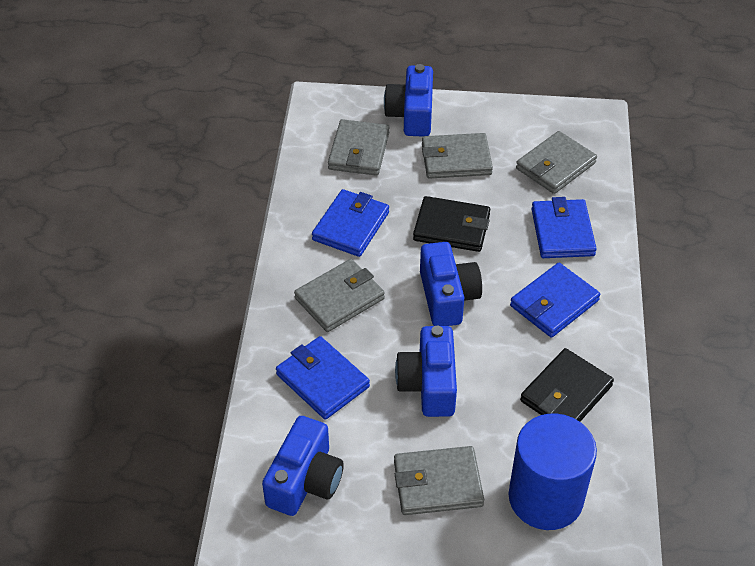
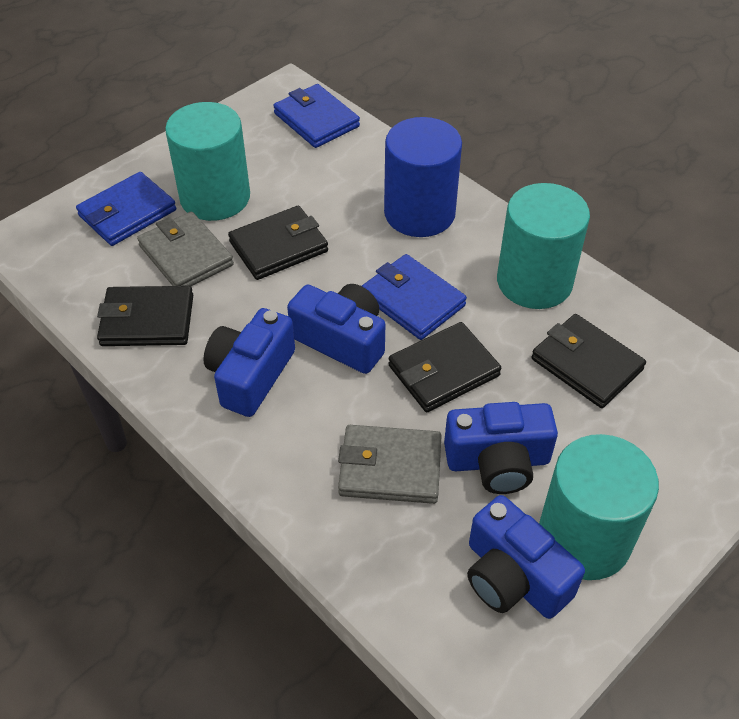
black wallet: 2 -> 4
blue wallet: 4 -> 3
grey wallet: 5 -> 2
turquoise cylinder: 0 -> 3

